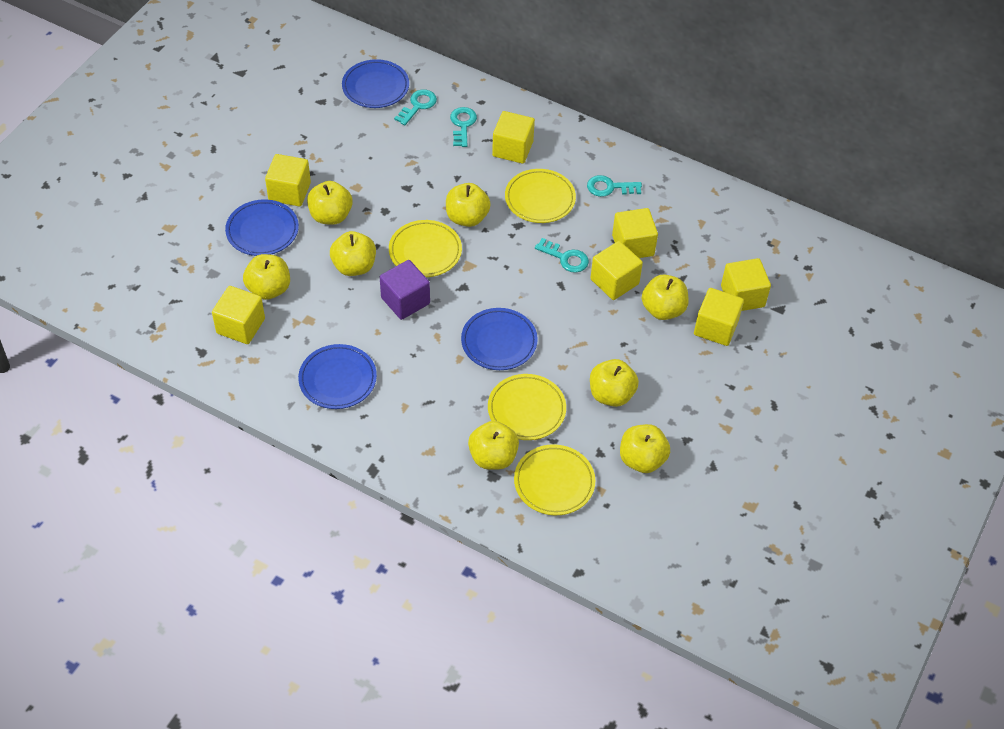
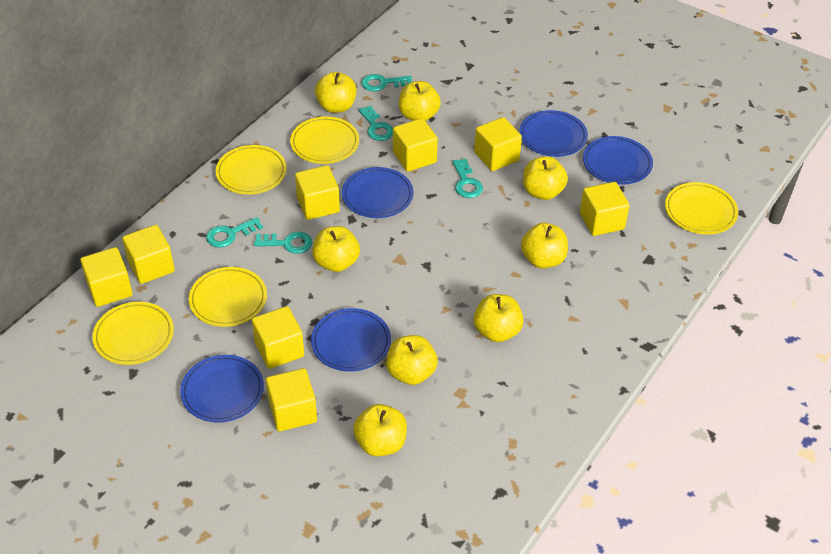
blue plate: 4 -> 5
purple cube: 1 -> 0
turquoise key: 4 -> 5
yellow cube: 7 -> 8
yellow plate: 4 -> 5

